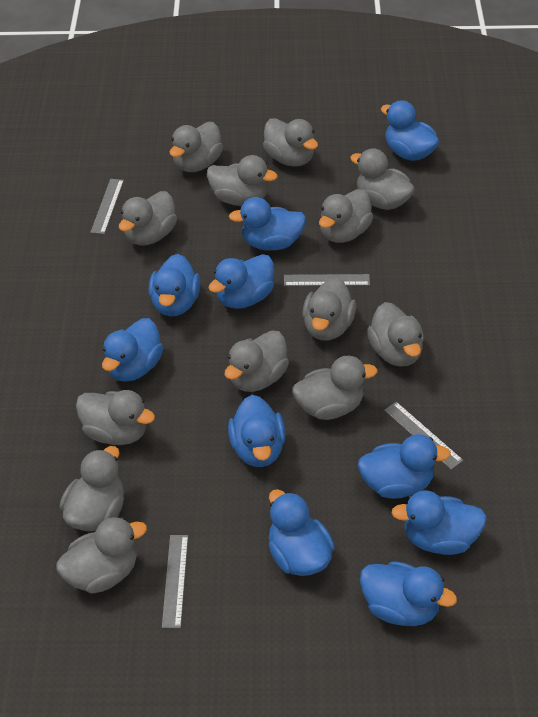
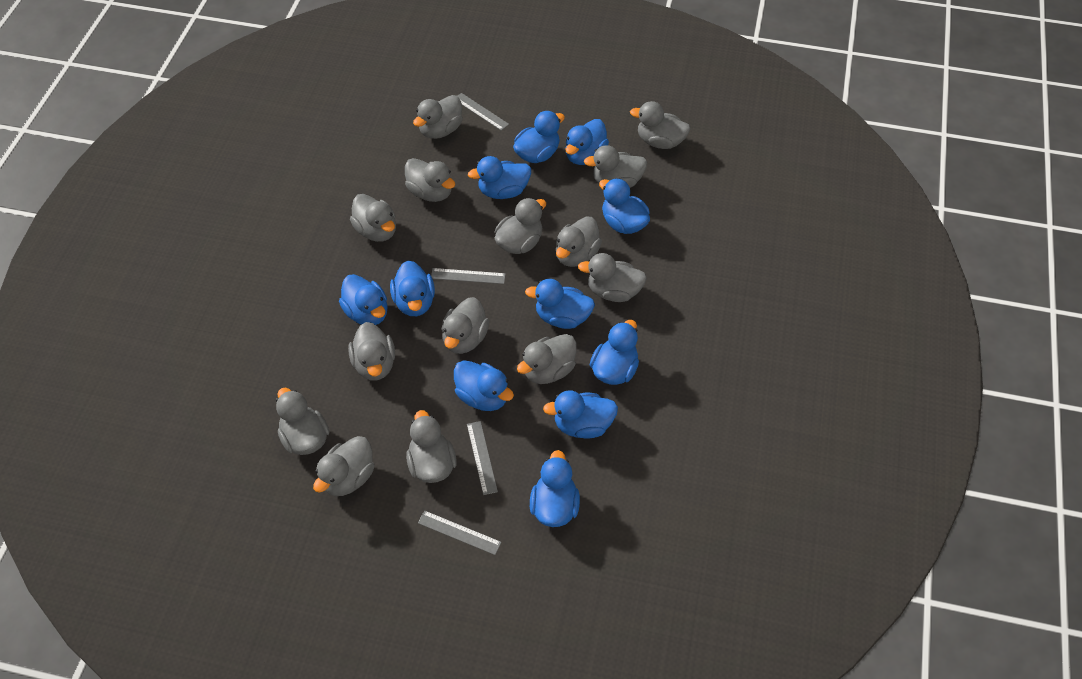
blue duck: 10 -> 11
grey duck: 13 -> 14

